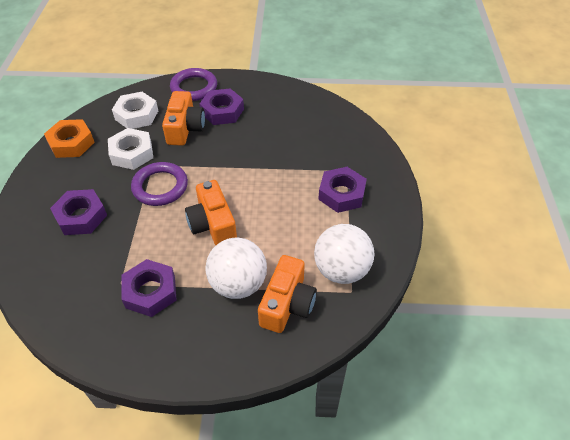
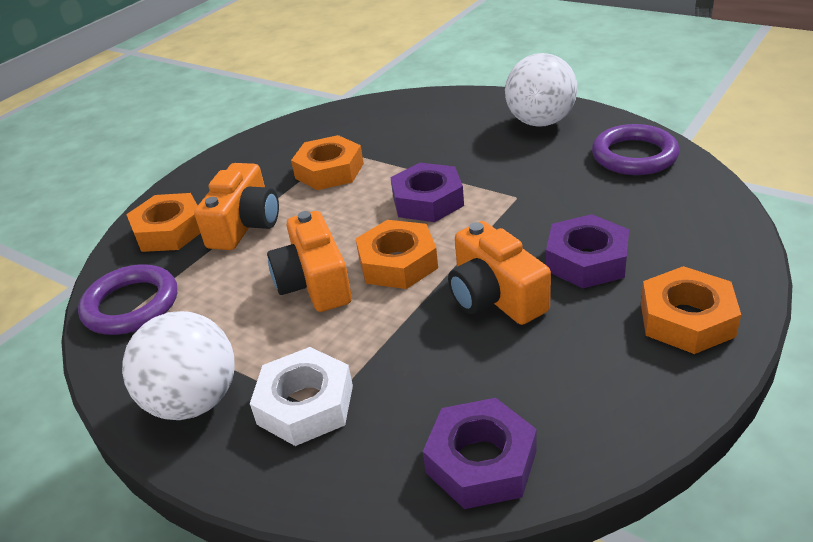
orange nut: 1 -> 4
purple nut: 4 -> 3
white nut: 2 -> 1

